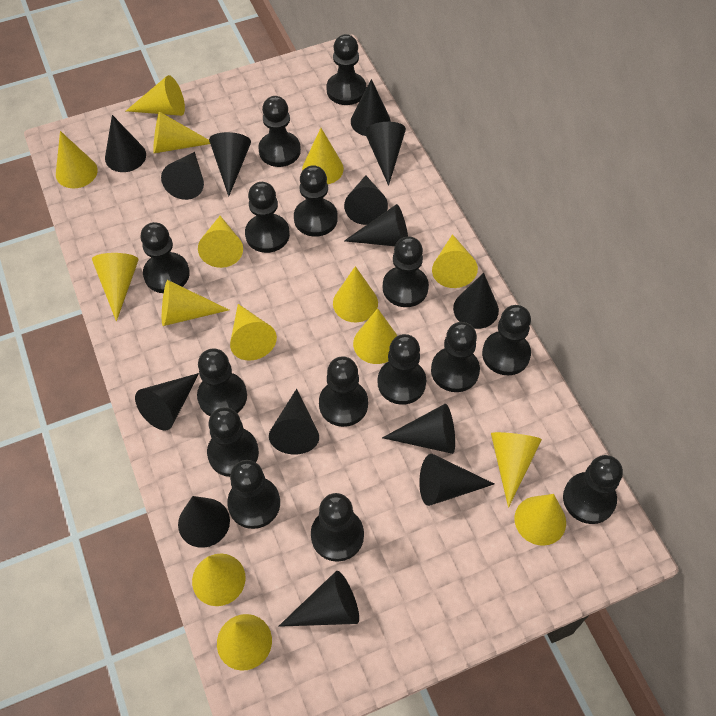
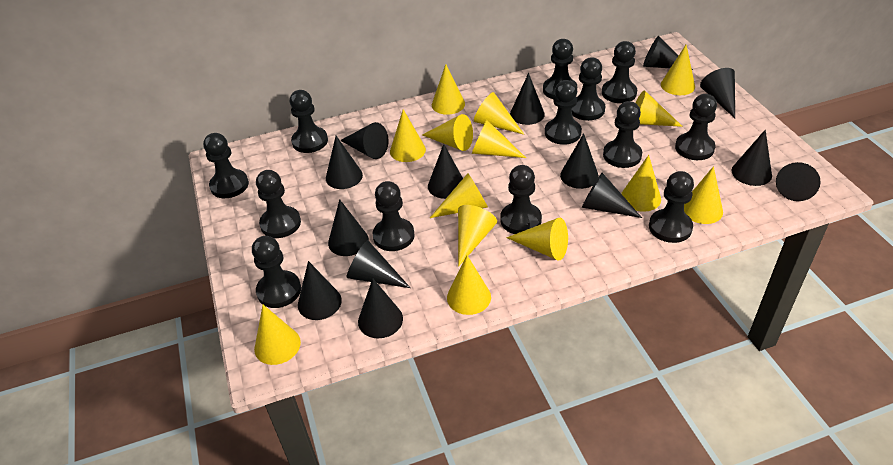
black pawn: 15 -> 13
yellow cone: 15 -> 14

